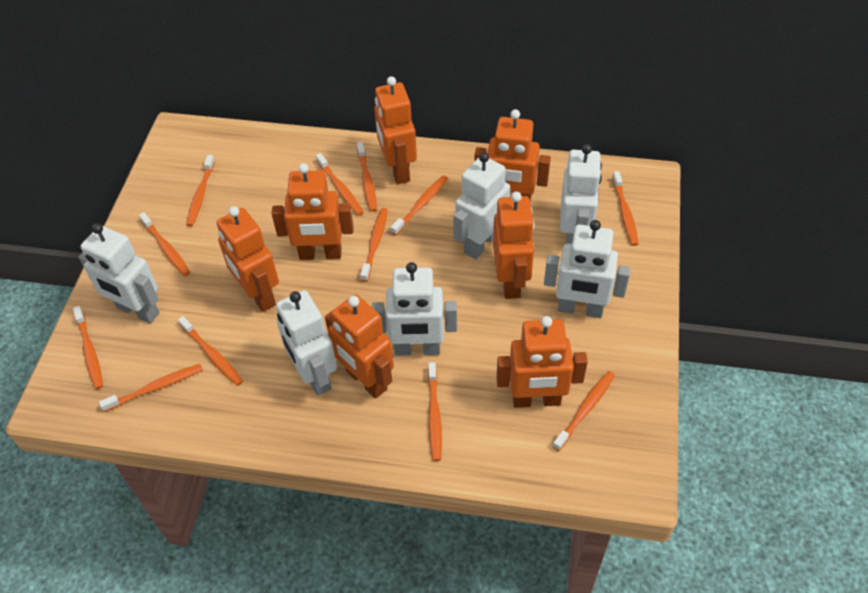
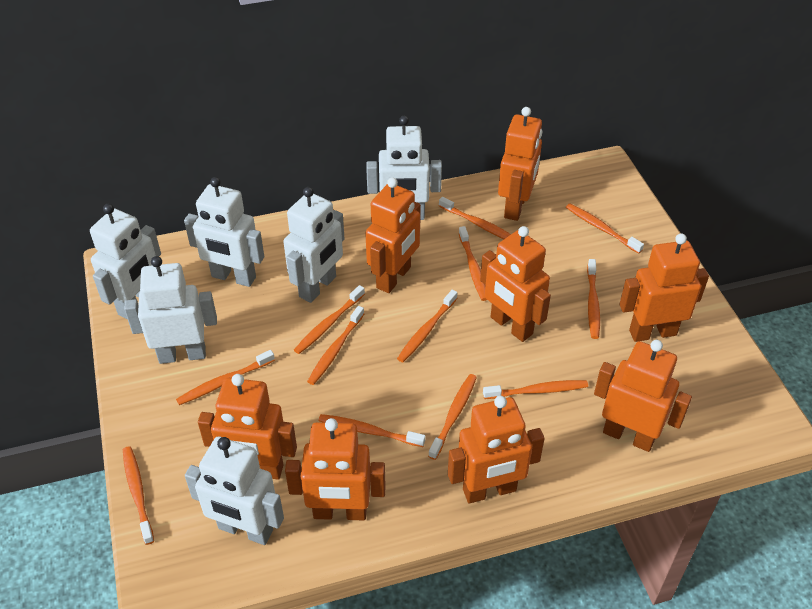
orange robot: 7 -> 8

